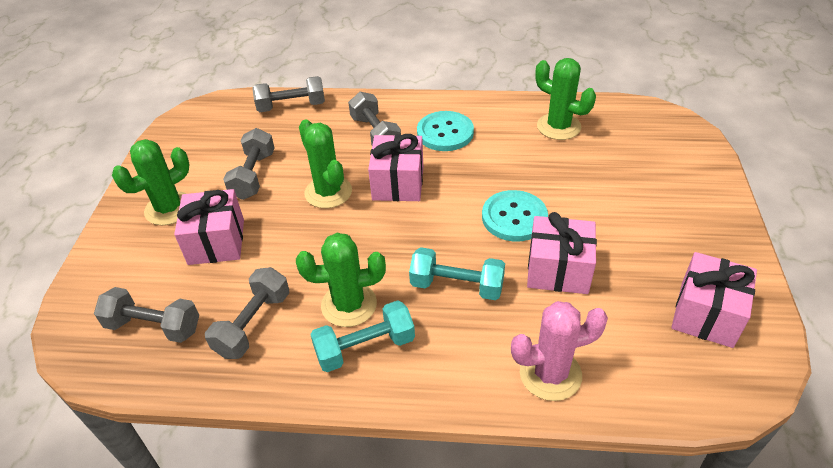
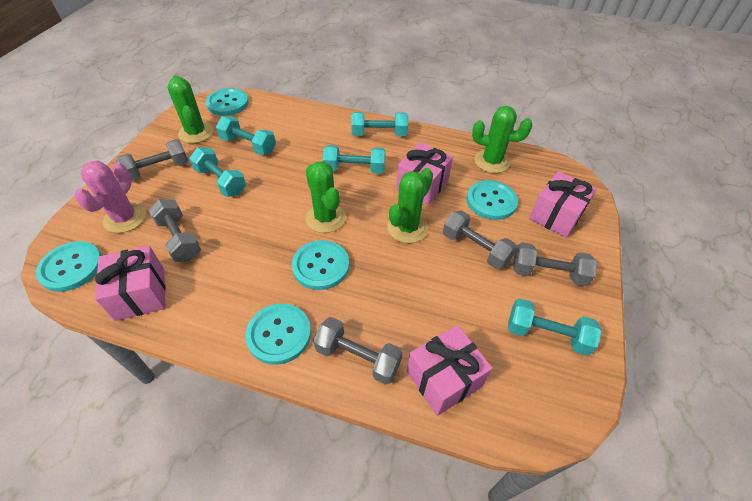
turquoise button: 2 -> 5
turquoise dumbbell: 2 -> 5

